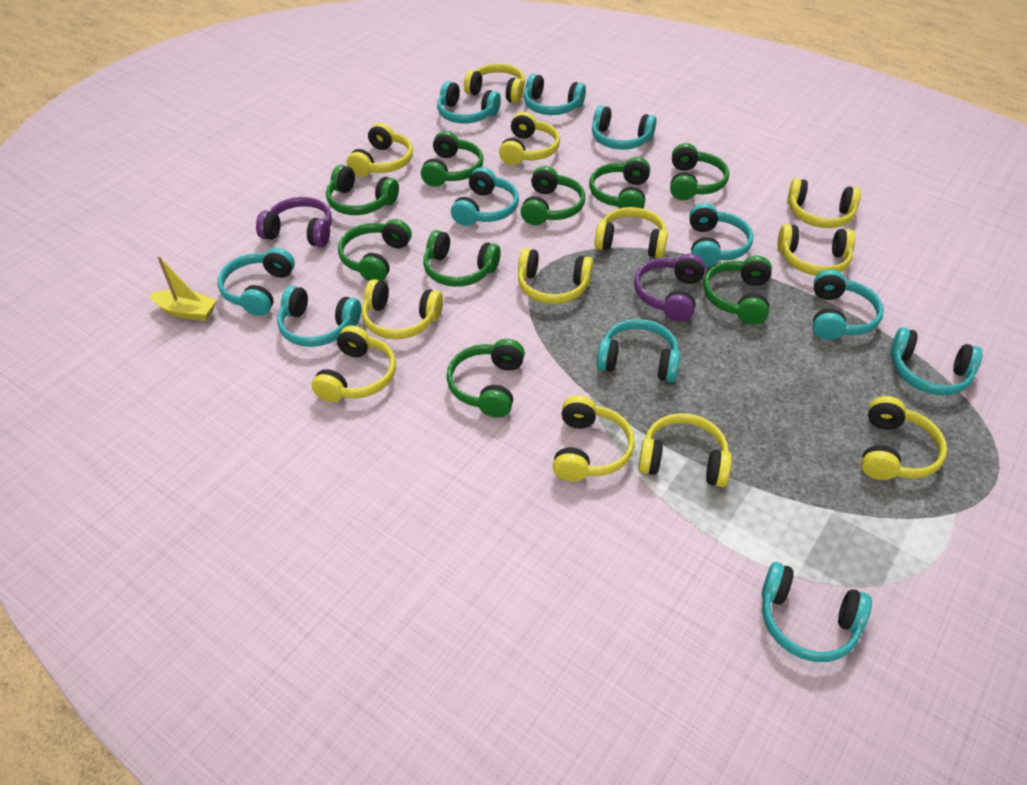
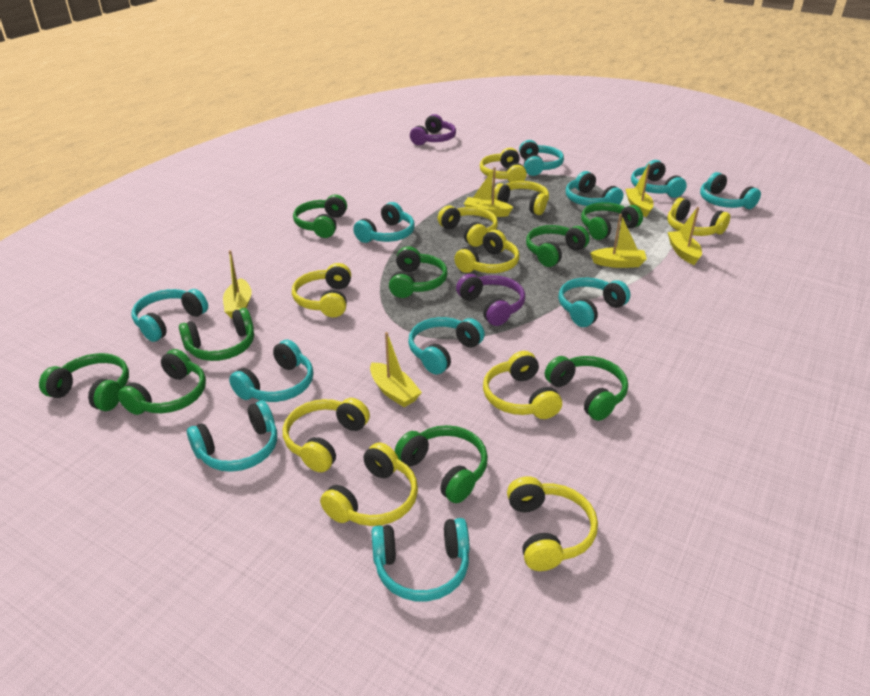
yellow boat: 1 -> 6
yellow headphones: 12 -> 10

